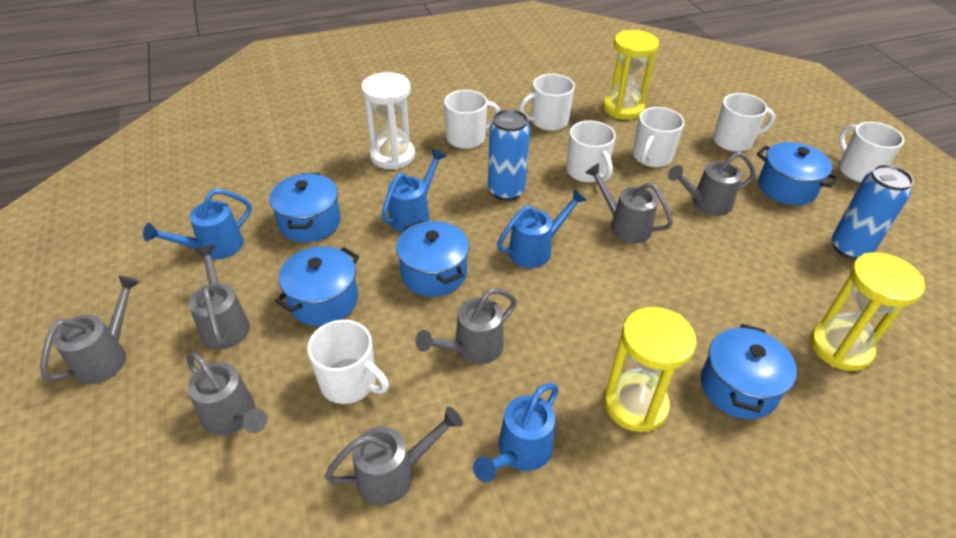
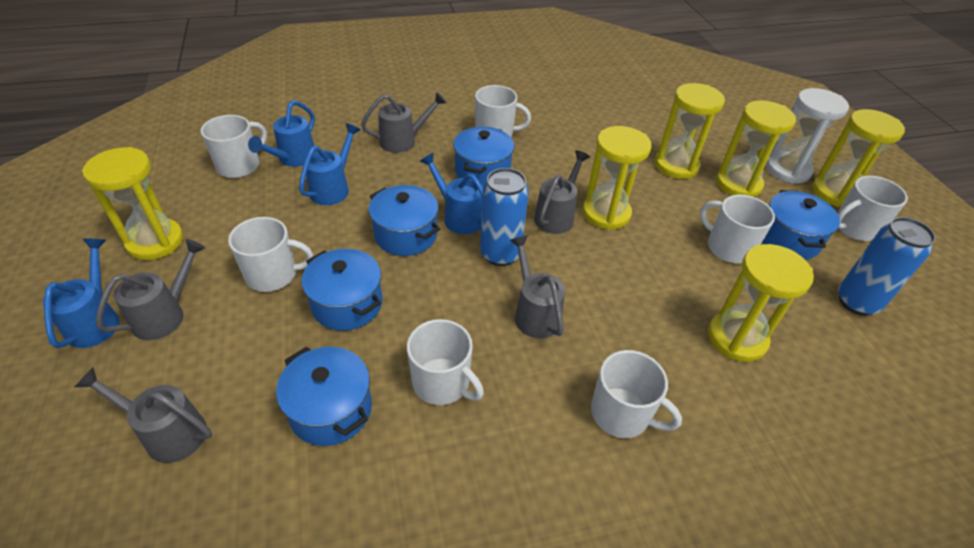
grey watering can: 7 -> 5
yellow hourglass: 3 -> 6

